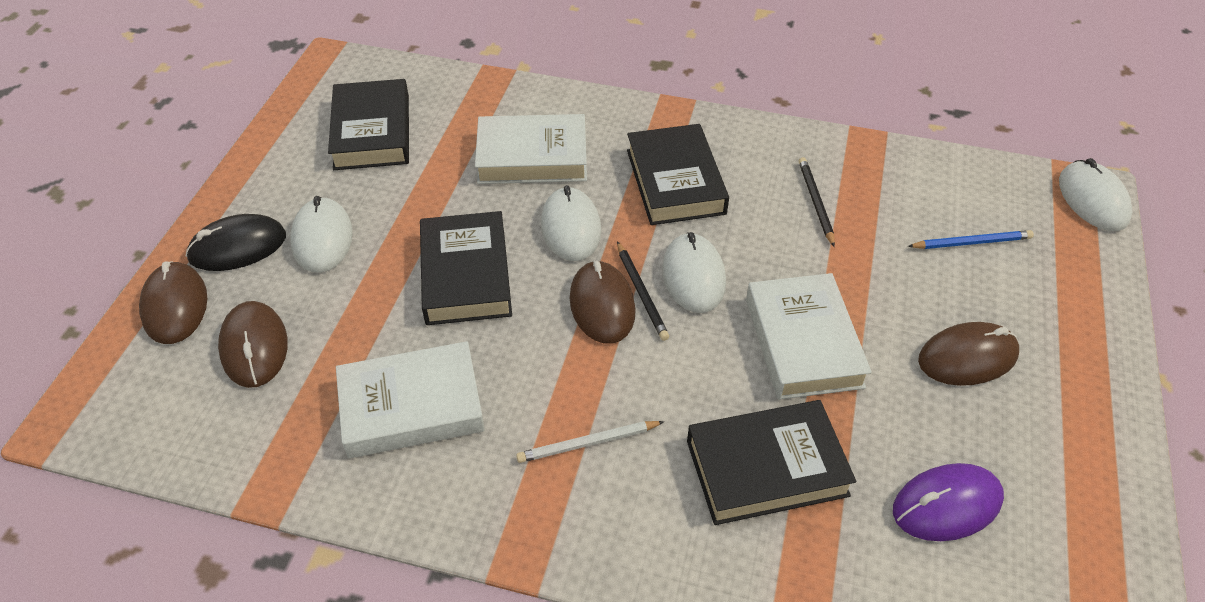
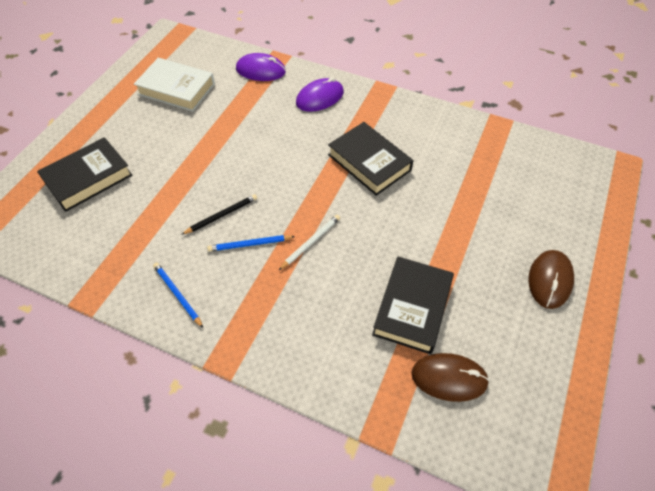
black book: 4 -> 3
black mouse: 1 -> 0
black pencil: 2 -> 1
blue pencil: 1 -> 2
brown mouse: 4 -> 2
purple mouse: 1 -> 2
white book: 3 -> 1
white mouse: 4 -> 0

